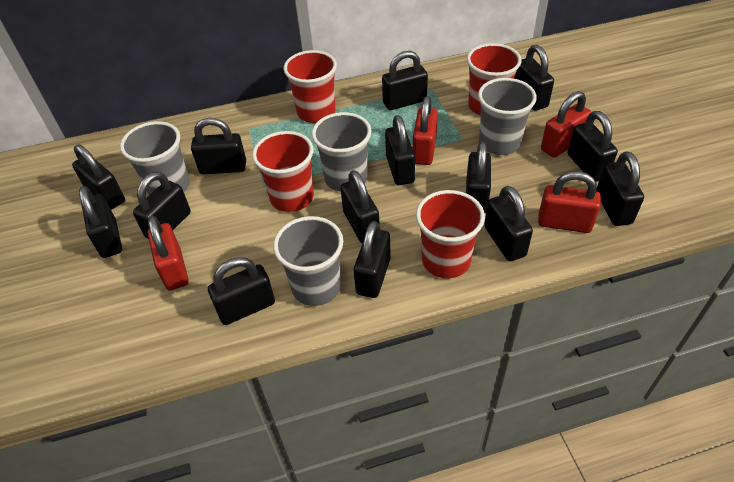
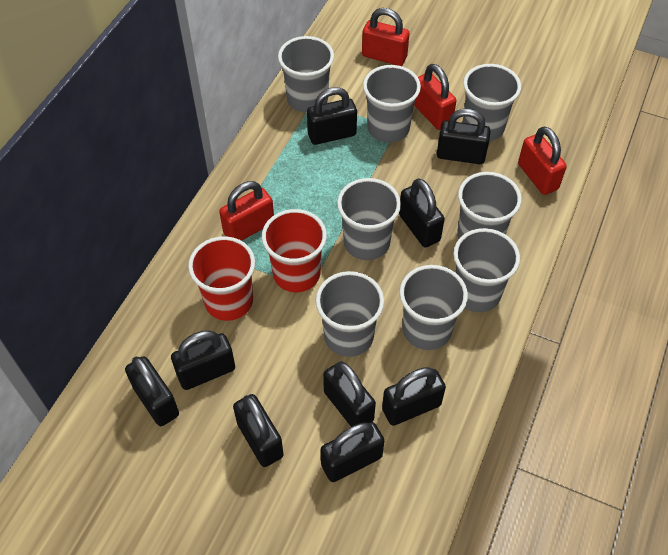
black padlock: 14 -> 9
grey cup: 4 -> 8
red cup: 4 -> 2

